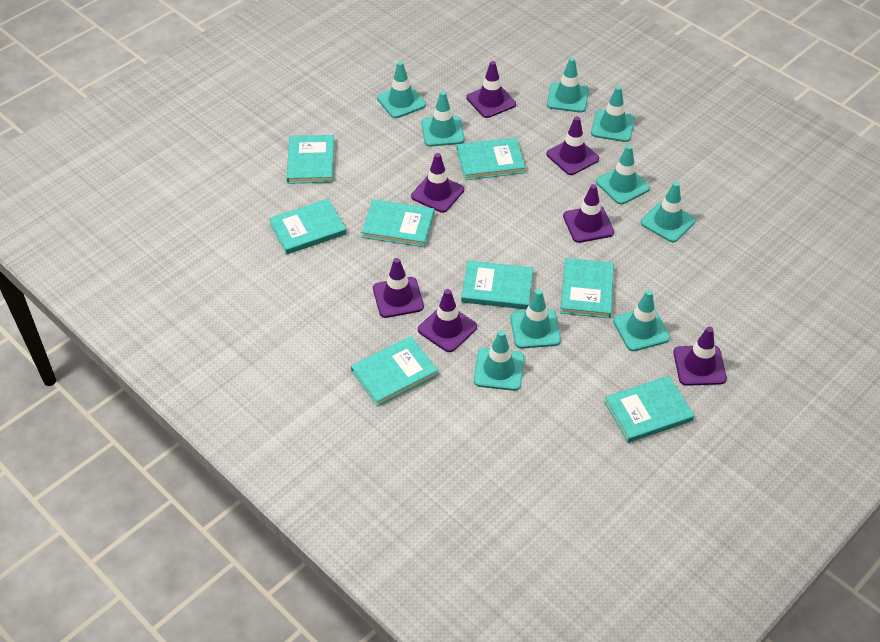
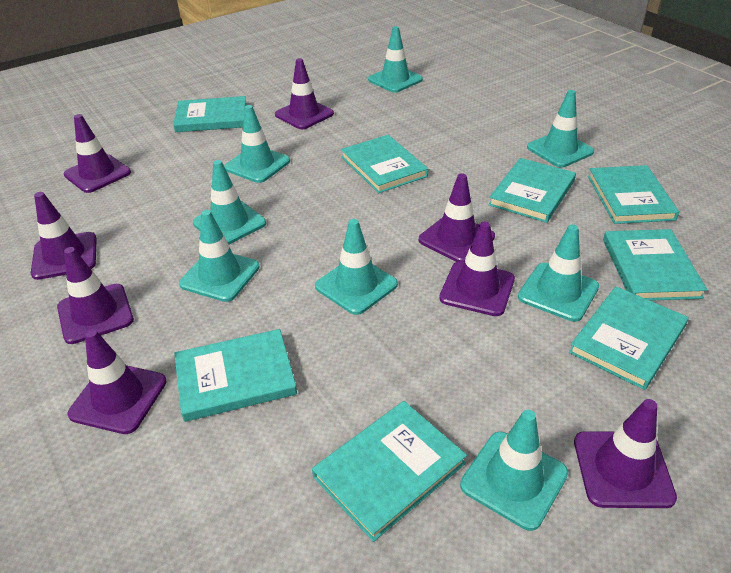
purple traffic cone: 7 -> 8
turquoise traffic cone: 9 -> 8

